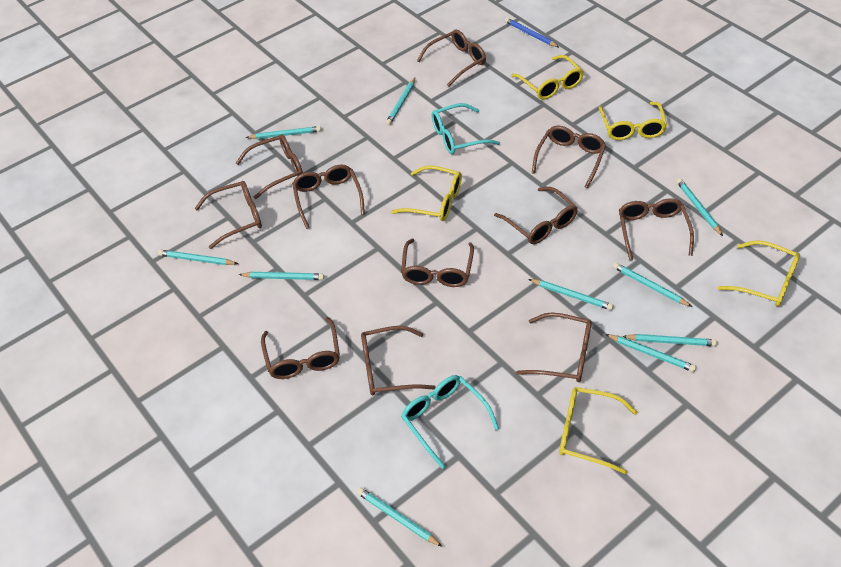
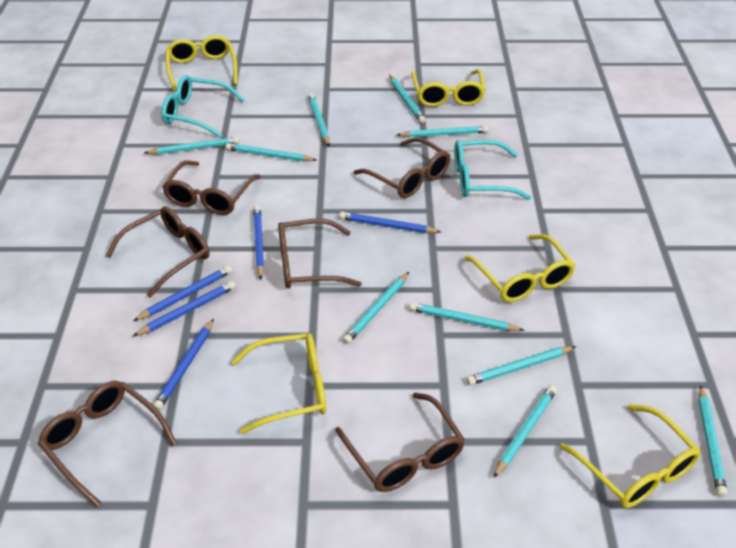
blue pencil: 1 -> 5
brown glasses: 11 -> 6

